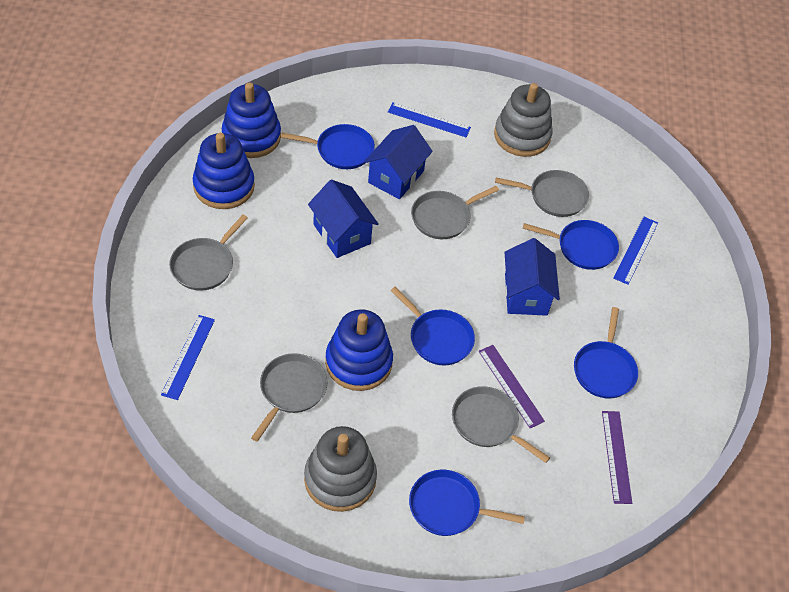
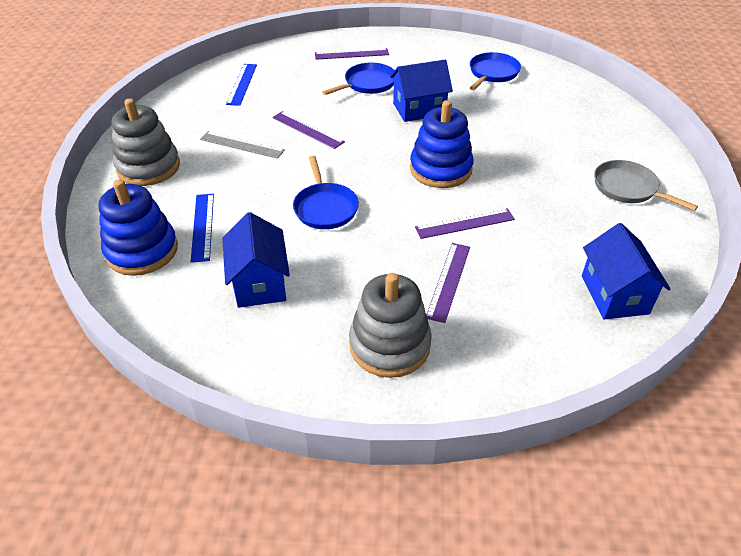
blue pan: 5 -> 3
blue ruler: 3 -> 2
blue stacking toy: 3 -> 2
grey pan: 5 -> 1
grey ruler: 0 -> 1
purple ruler: 2 -> 4

